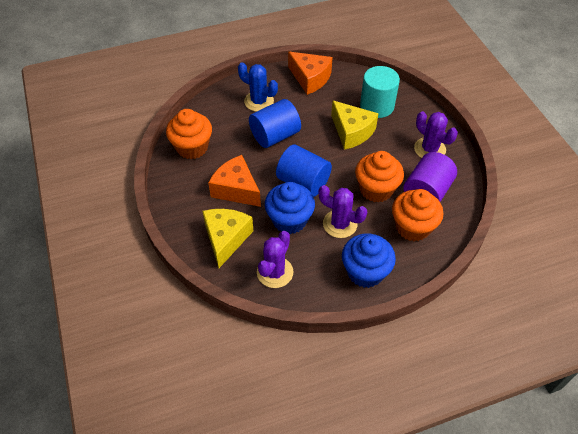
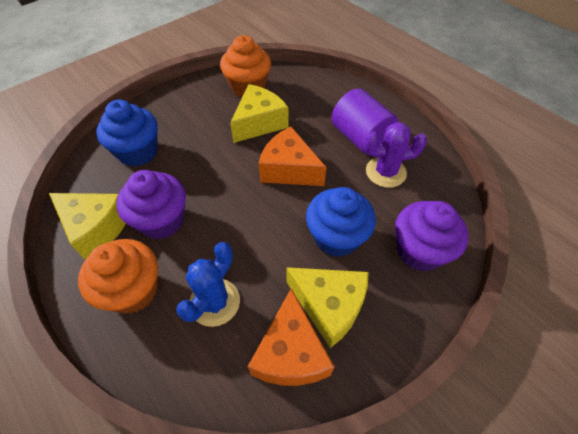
blue cylinder: 2 -> 0
orange cupcake: 3 -> 2
purple cactus: 3 -> 1
purple cupcake: 0 -> 2
turquoise cylinder: 1 -> 0
yellow cheese: 2 -> 3

